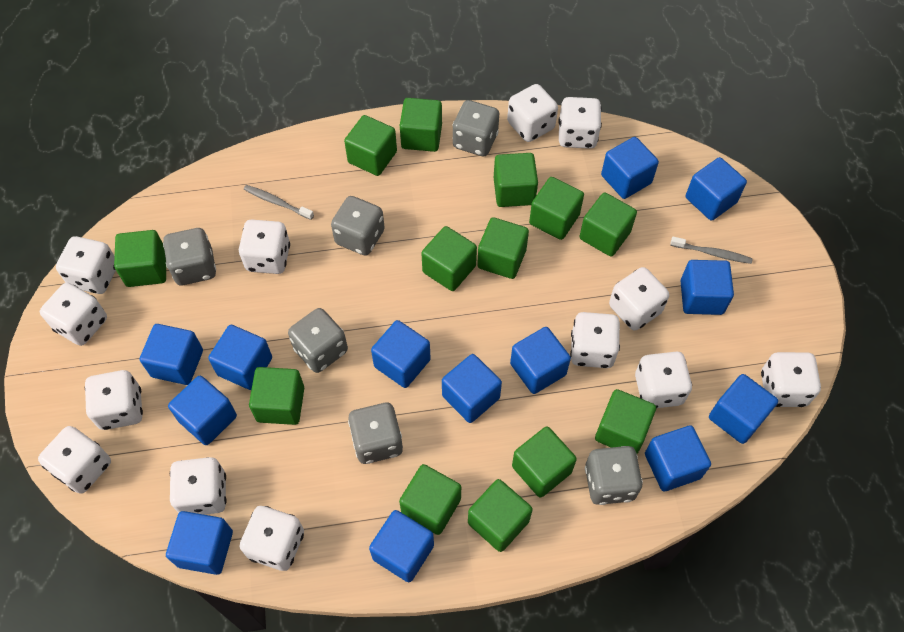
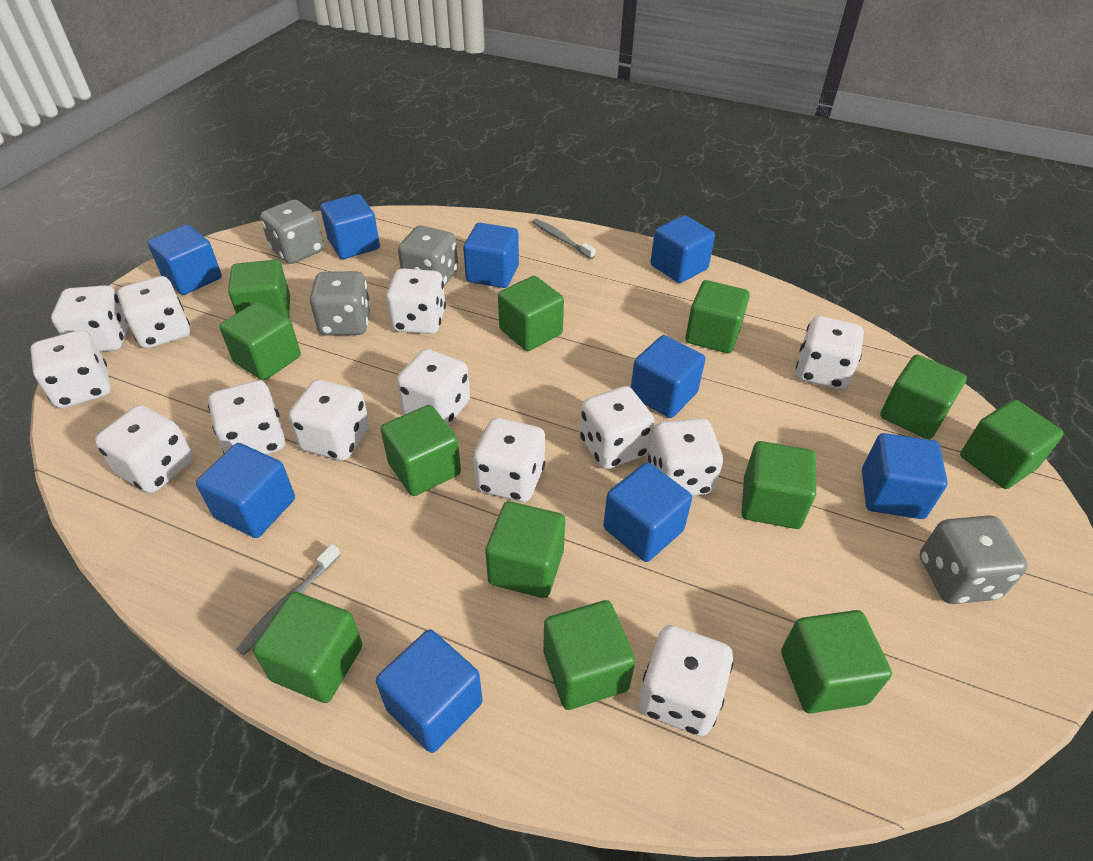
blue cube: 13 -> 9
green cube: 13 -> 12
grey dice: 6 -> 4

